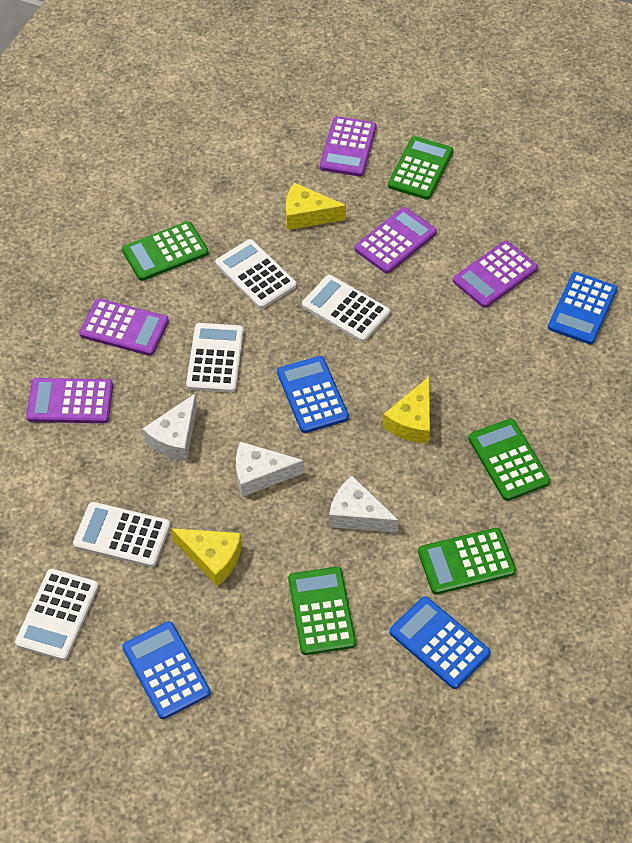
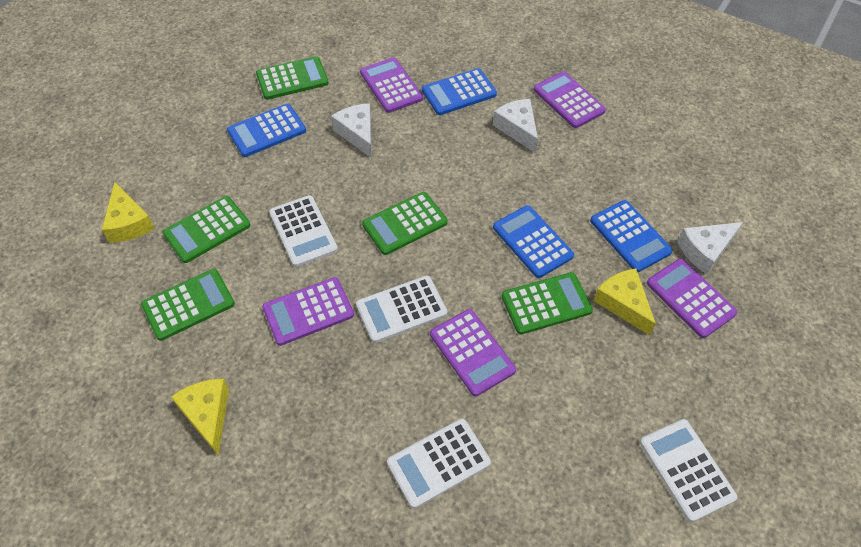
white calculator: 5 -> 4

